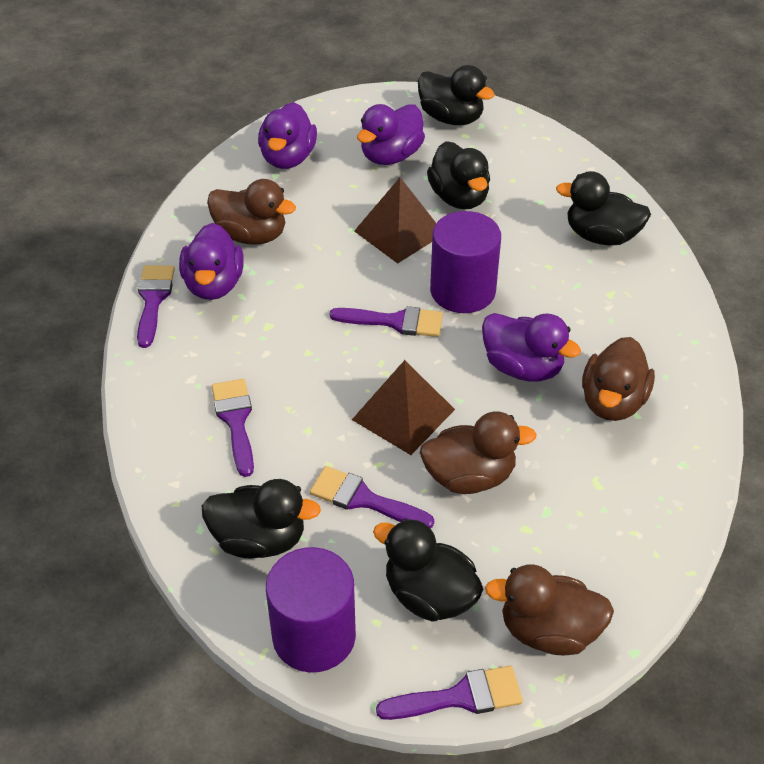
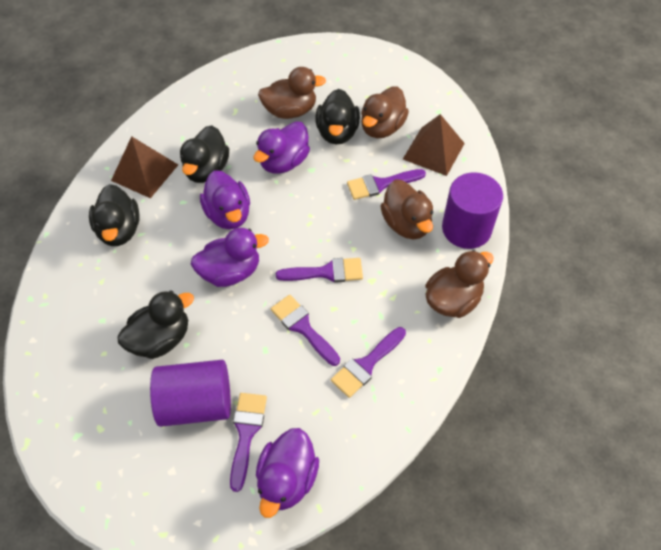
black duck: 5 -> 4

